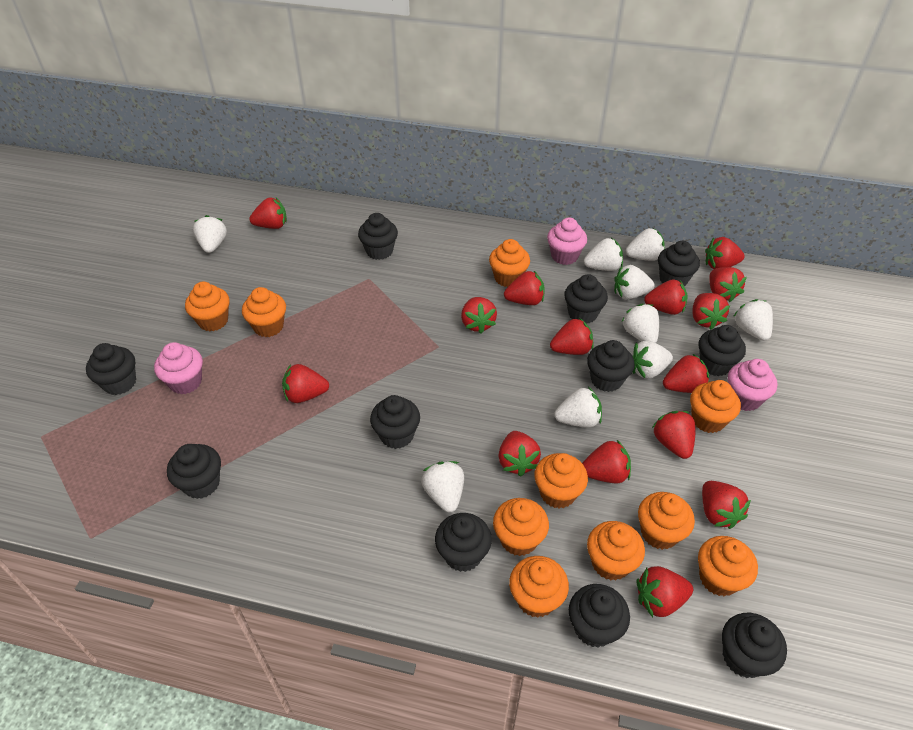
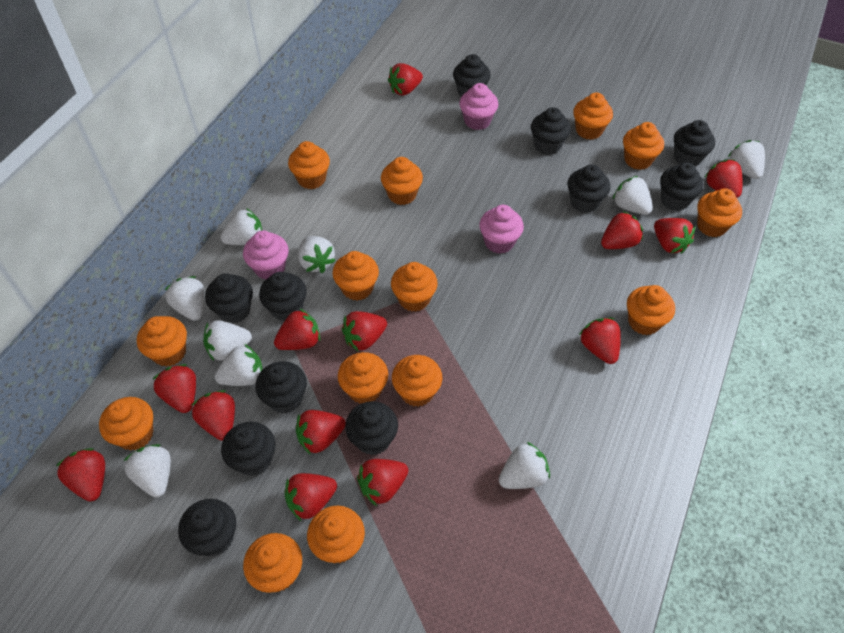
orange cupcake: 10 -> 14
red strawberry: 15 -> 13

